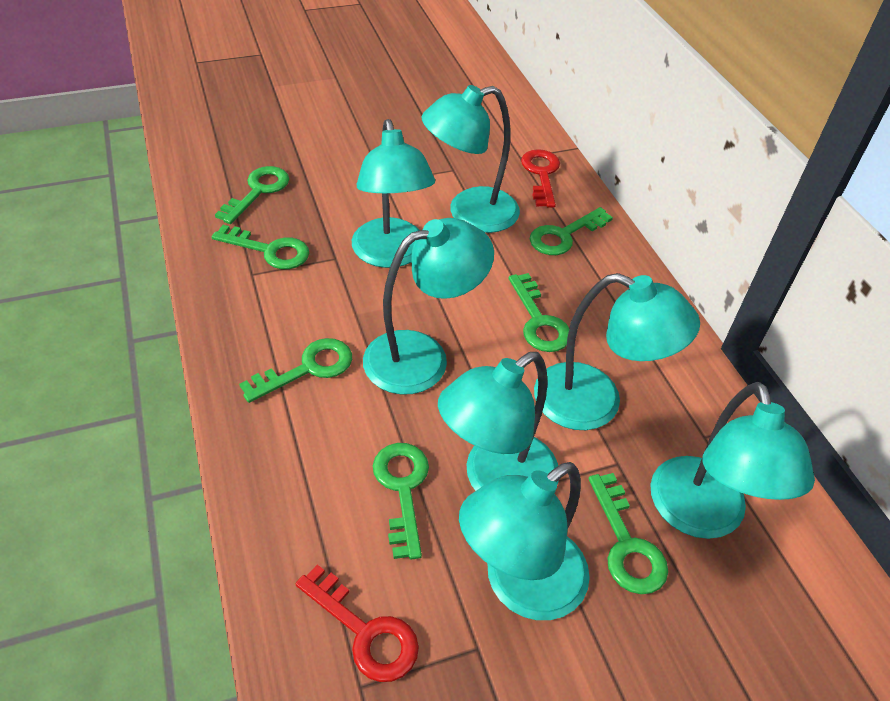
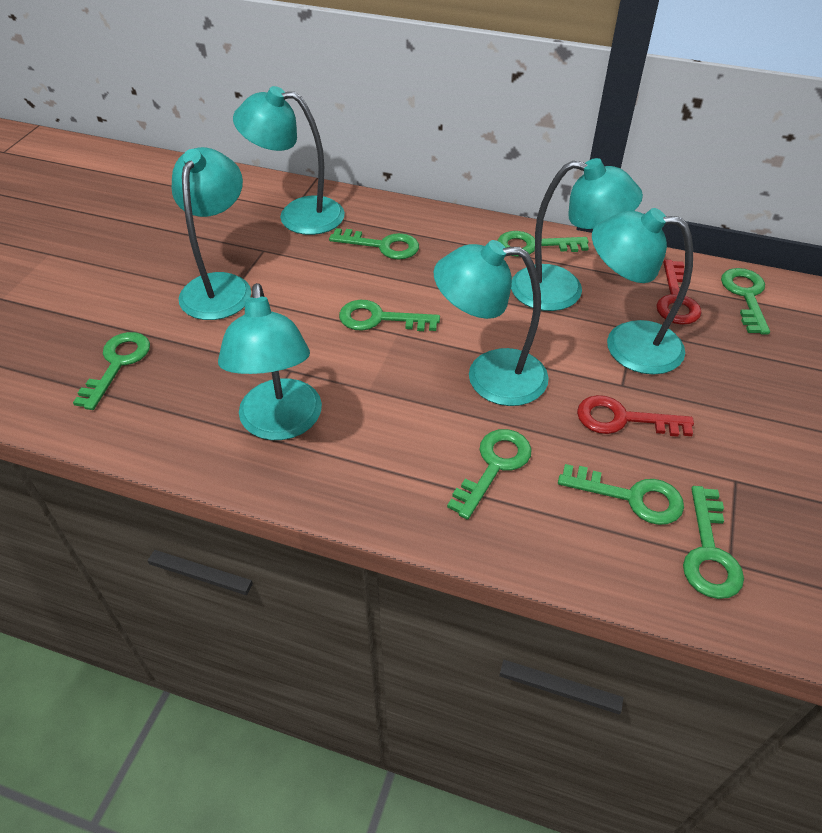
green key: 7 -> 8
turquoise lamp: 7 -> 6

